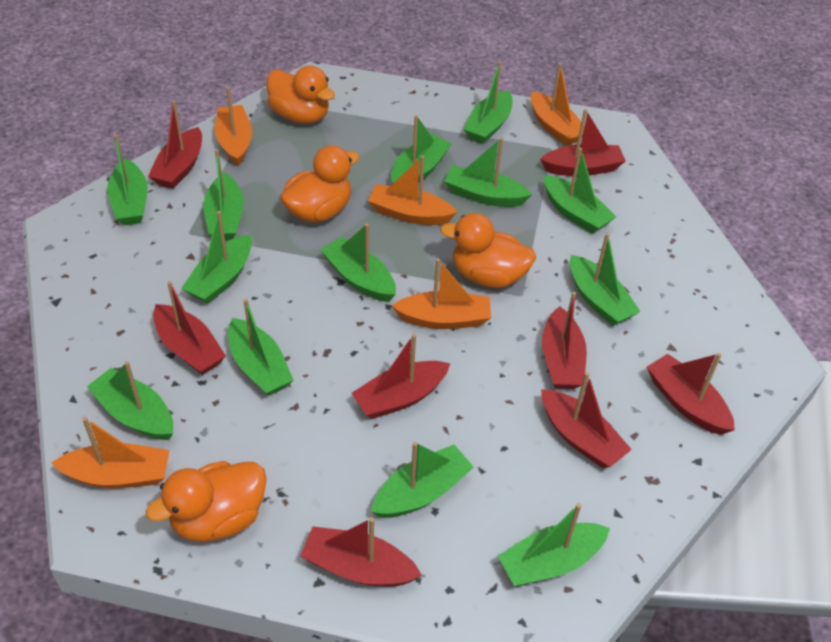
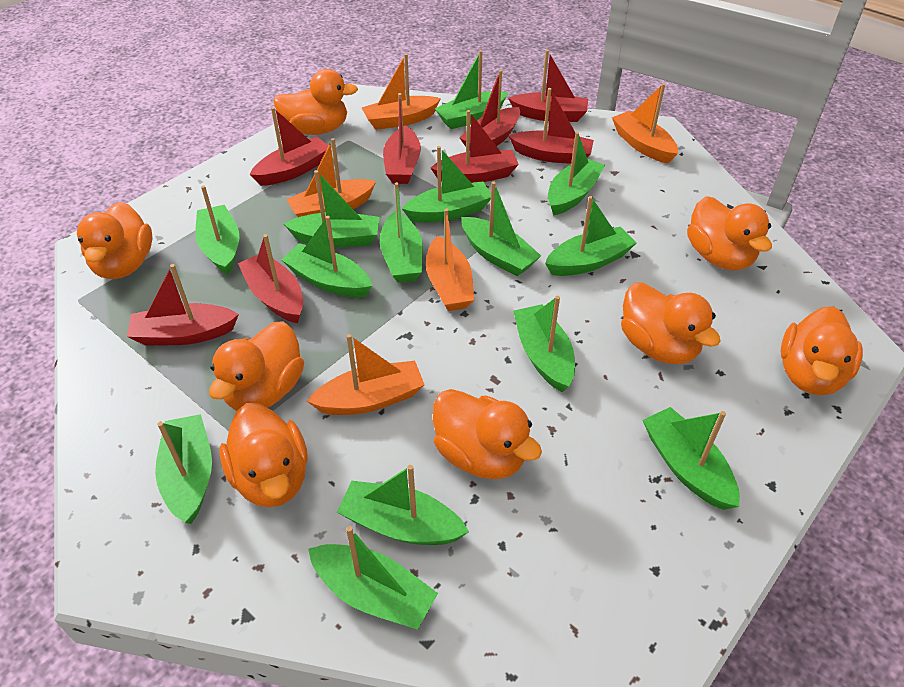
green boat: 13 -> 14
orange duck: 4 -> 8

